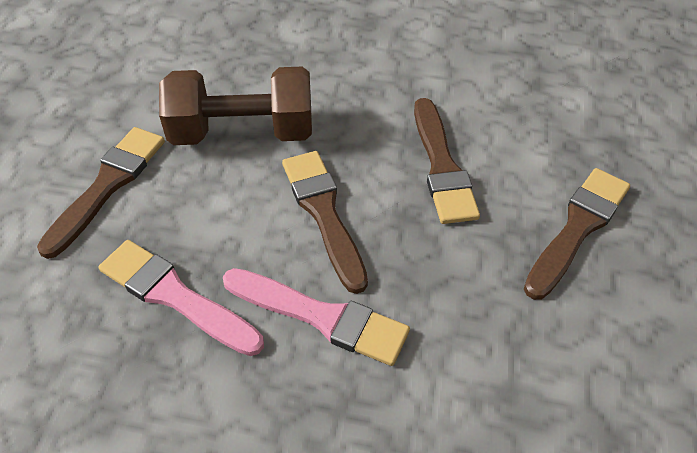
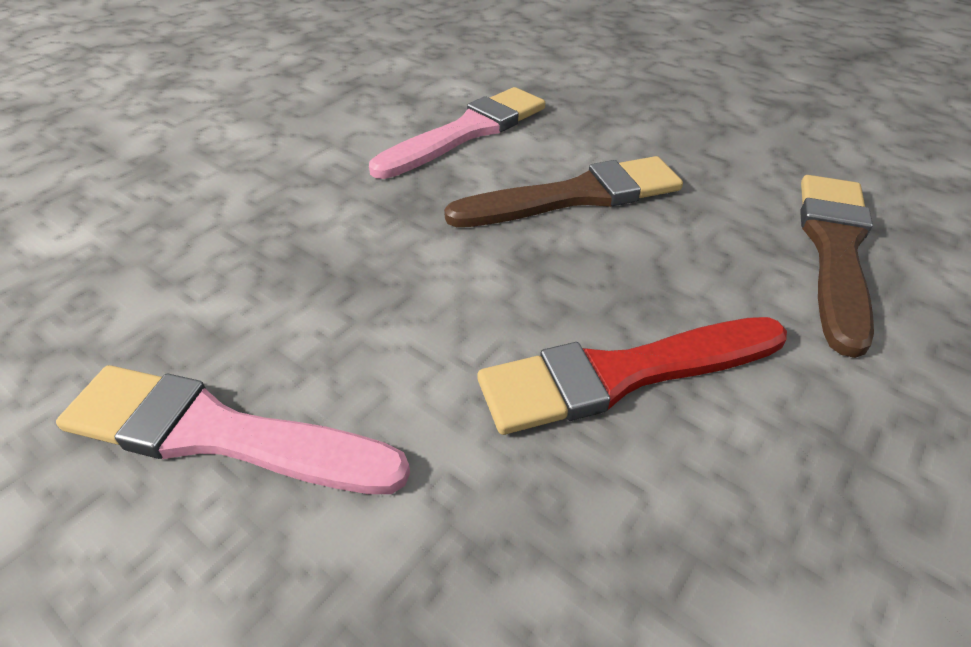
brown brush: 4 -> 2
brown dumbbell: 1 -> 0
red brush: 0 -> 1

